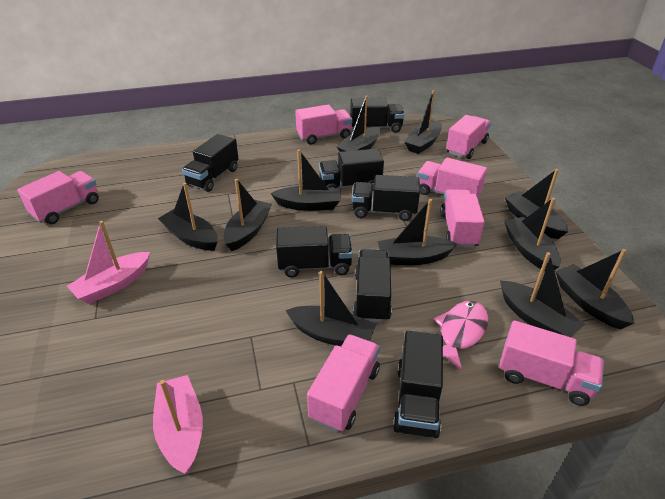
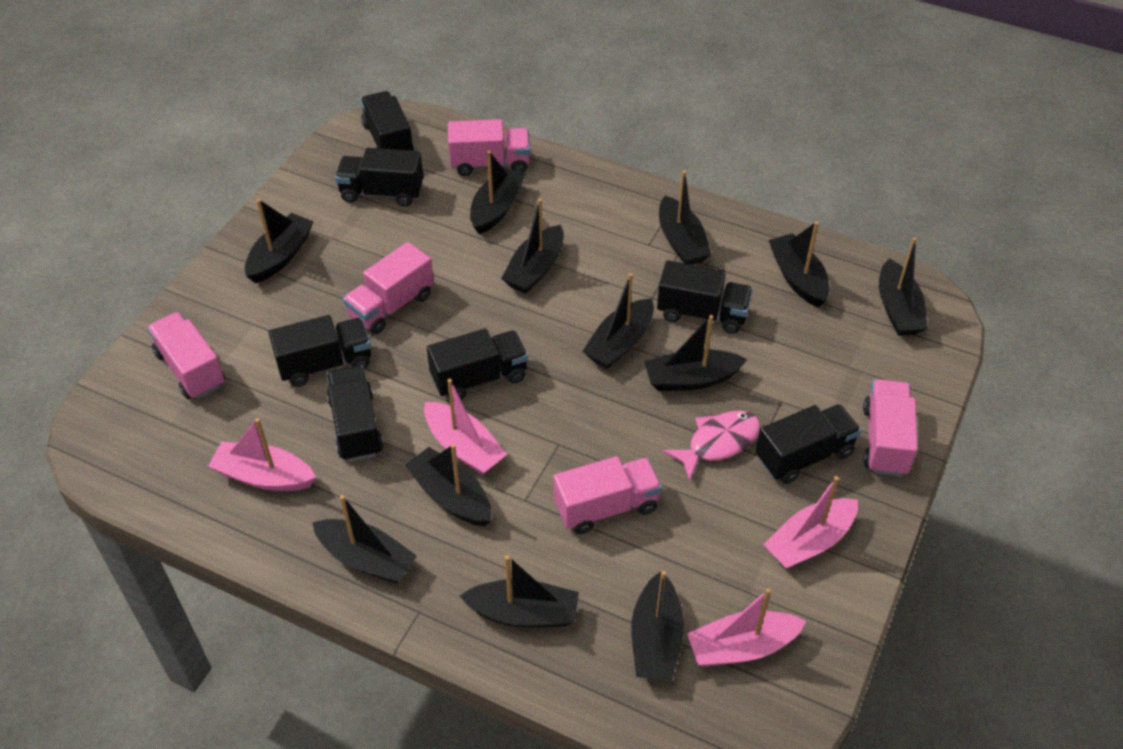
black boat: 11 -> 12
pink boat: 2 -> 4
pink truck: 7 -> 5

